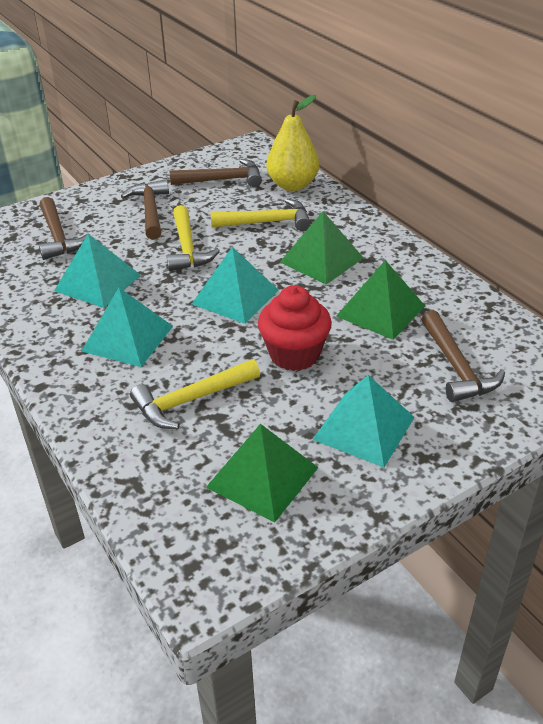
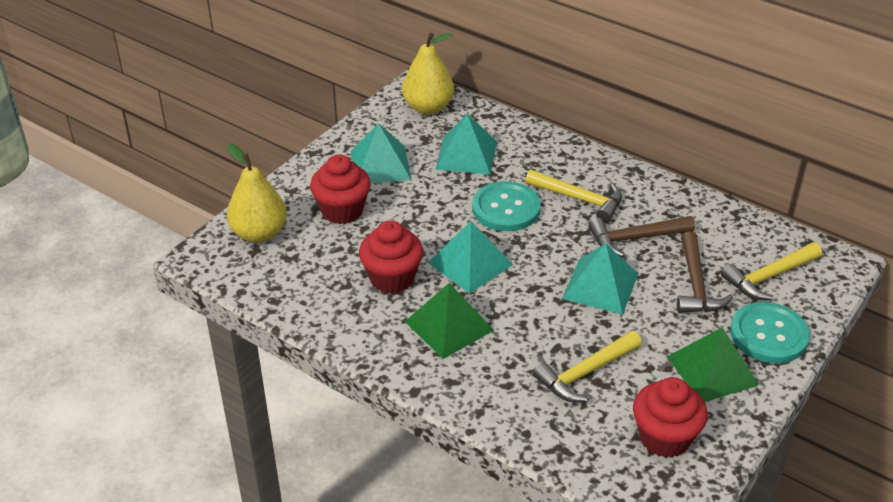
brown hammer: 4 -> 2
green pyramid: 3 -> 2
red cupcake: 1 -> 3
turquoise button: 0 -> 2
yellow pear: 1 -> 2

